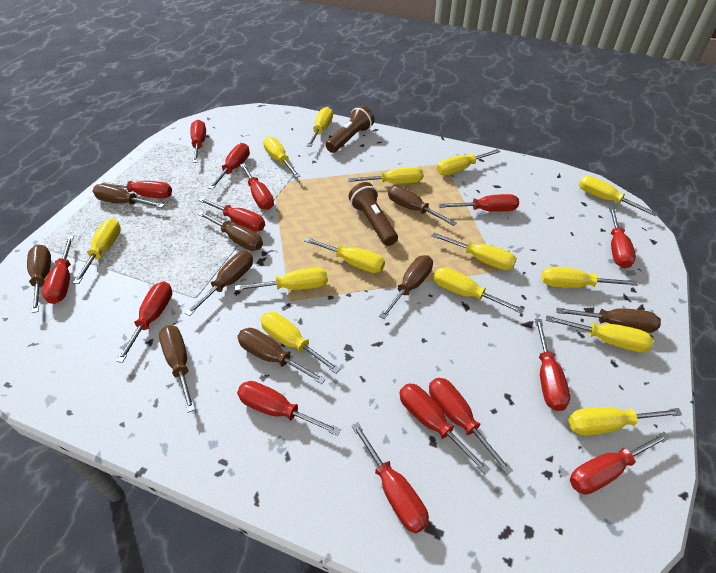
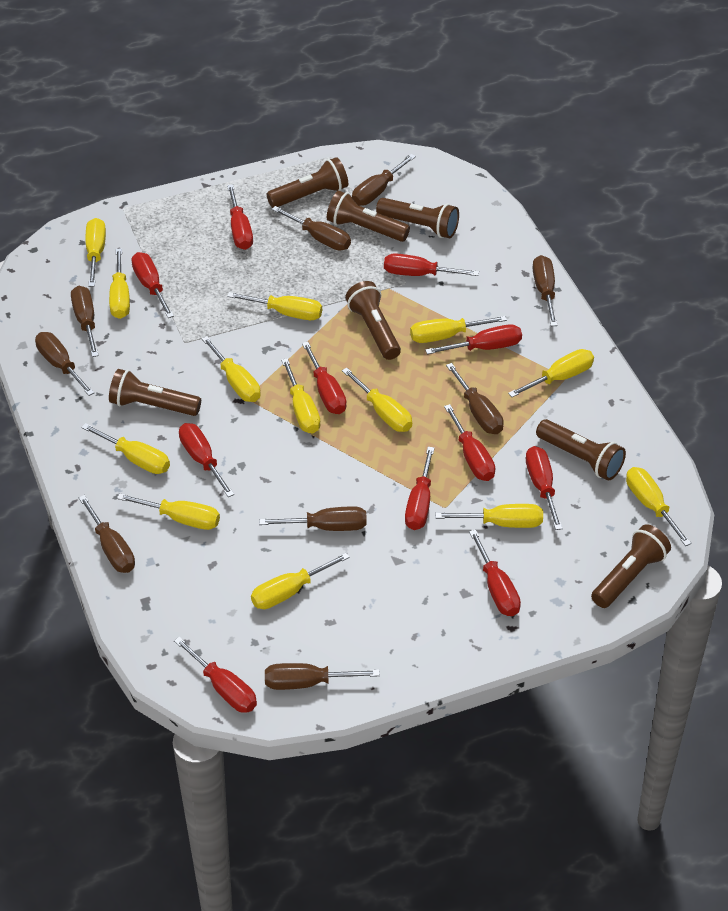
brown flashlight: 2 -> 7
red screwdriver: 15 -> 11
yellow screwdriver: 14 -> 13

